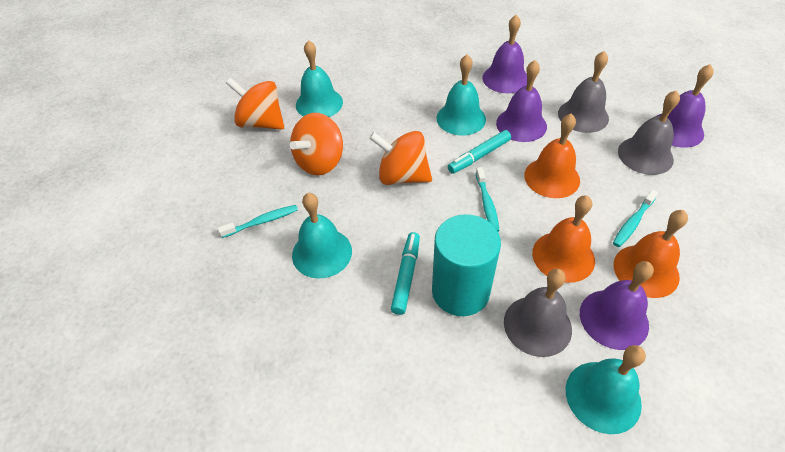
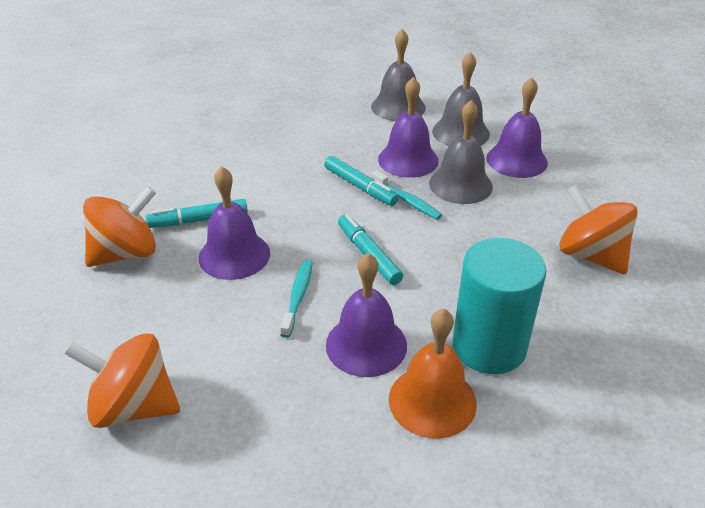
orange bell: 3 -> 1
turquoise bell: 4 -> 0
turquoise marker: 2 -> 3
turquoise toothbrush: 3 -> 2

